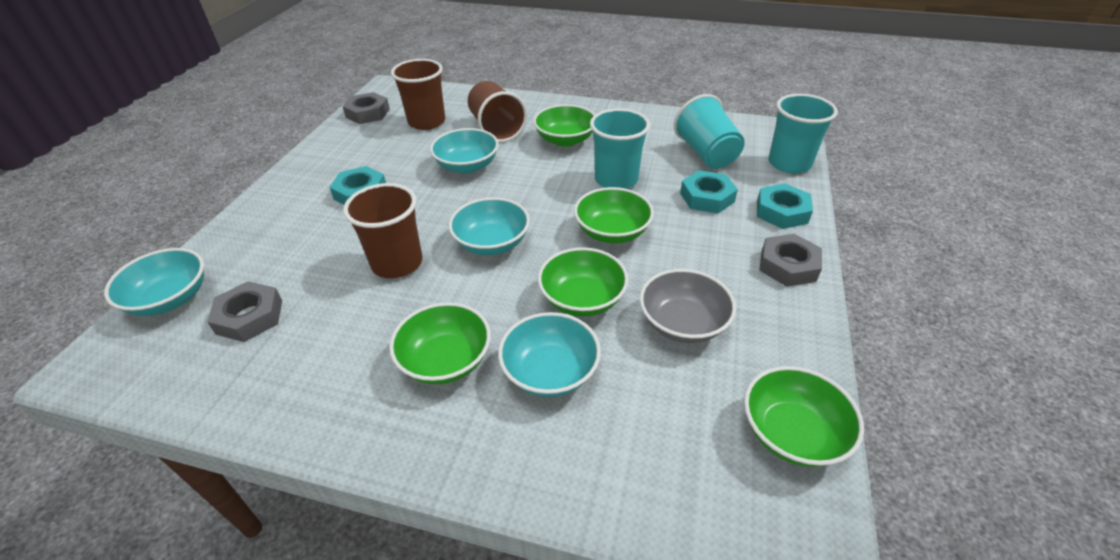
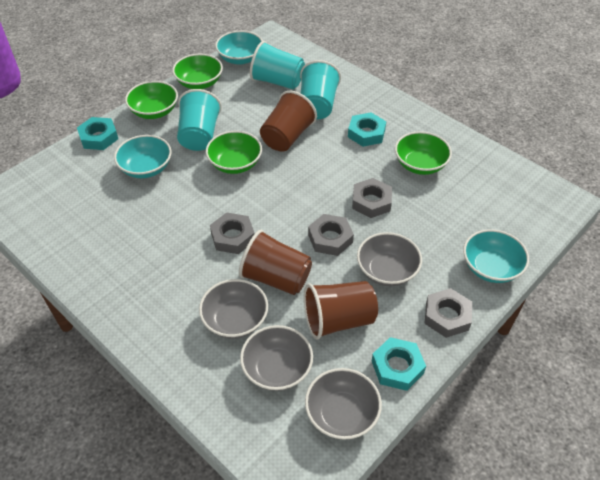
green bowl: 5 -> 4
grey bowl: 1 -> 4
grey nut: 3 -> 4
turquoise bowl: 4 -> 3

